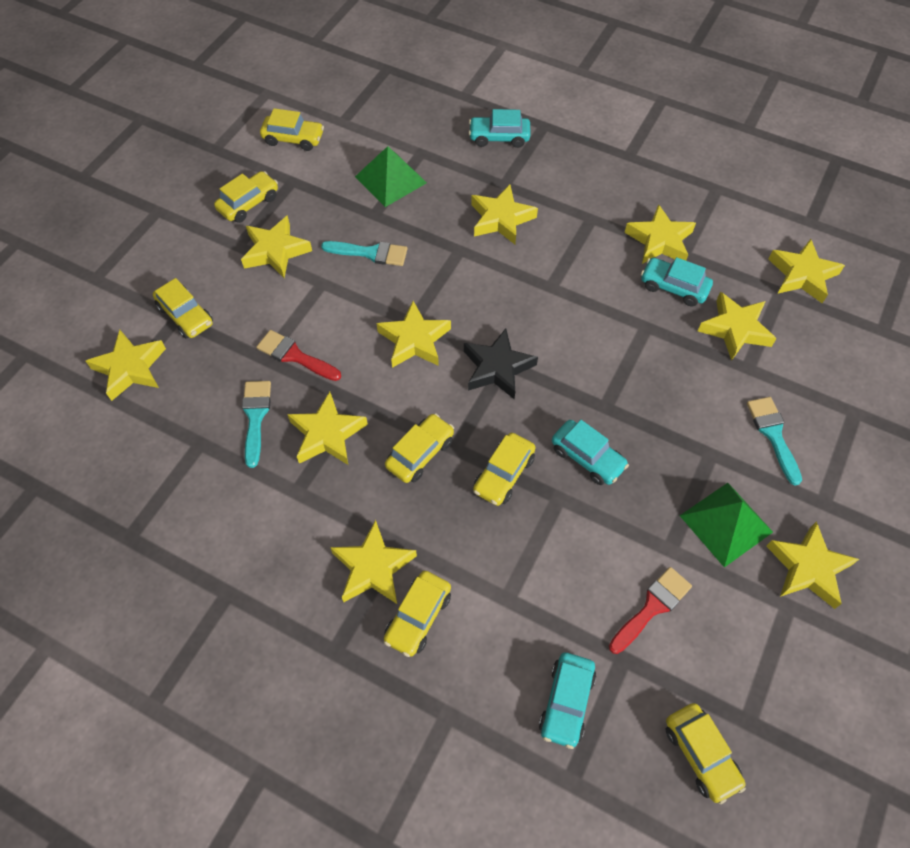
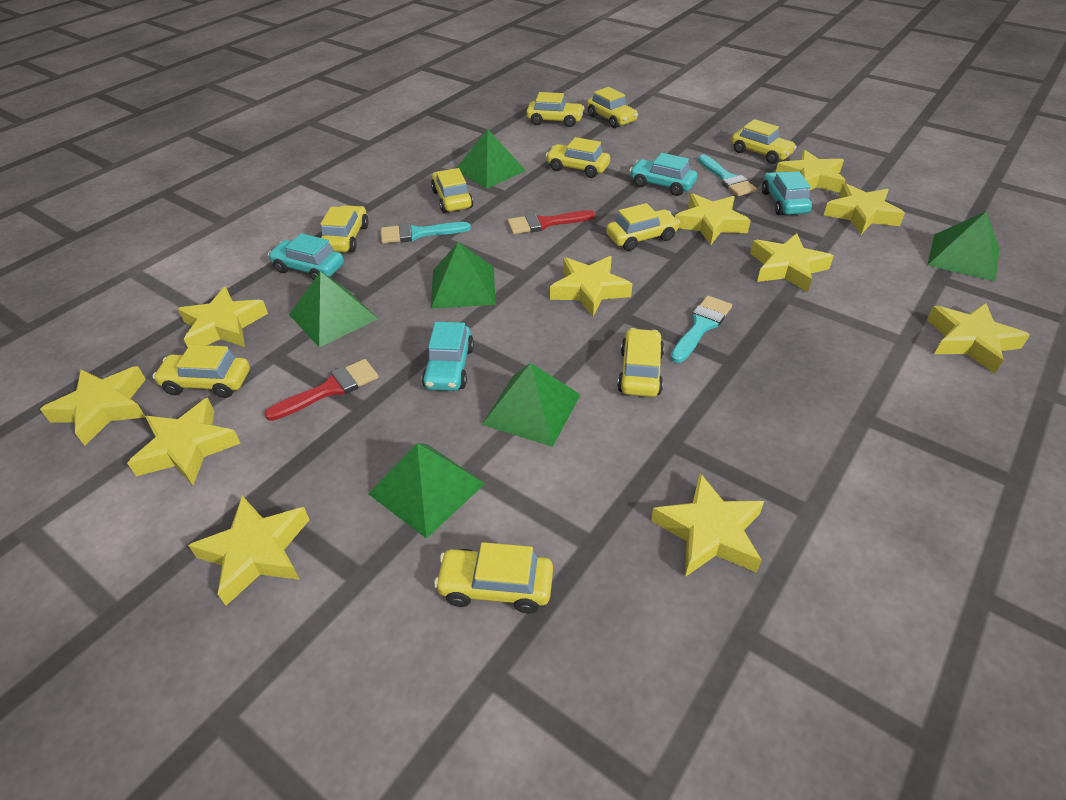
black star: 1 -> 0
green pyramid: 2 -> 6
yellow car: 7 -> 10
yellow star: 10 -> 11

